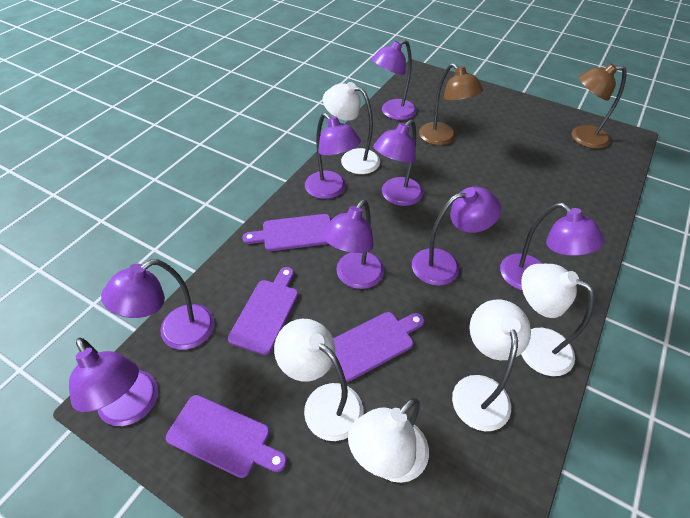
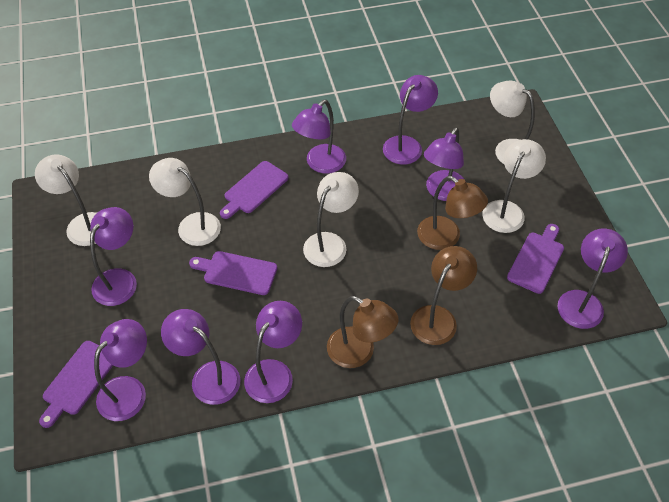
brown lamp: 2 -> 3

